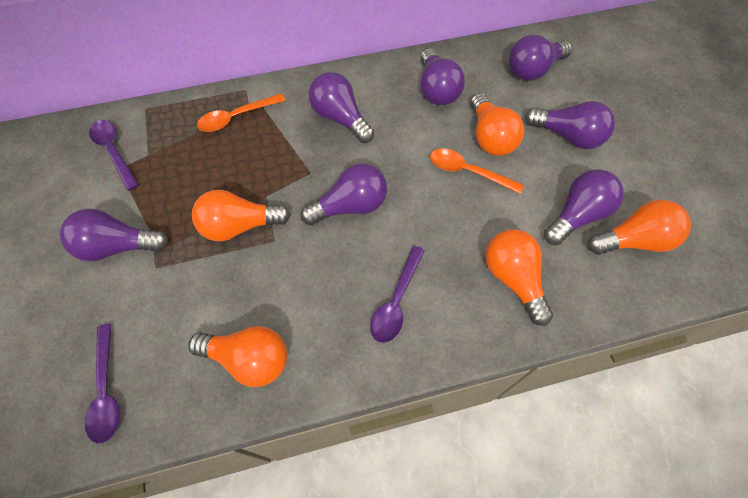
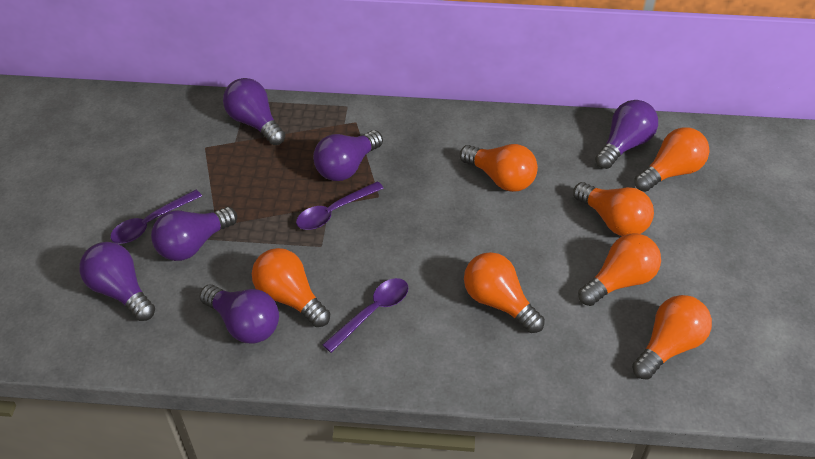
orange light bulb: 5 -> 7
orange spoon: 2 -> 0
purple light bulb: 7 -> 6

